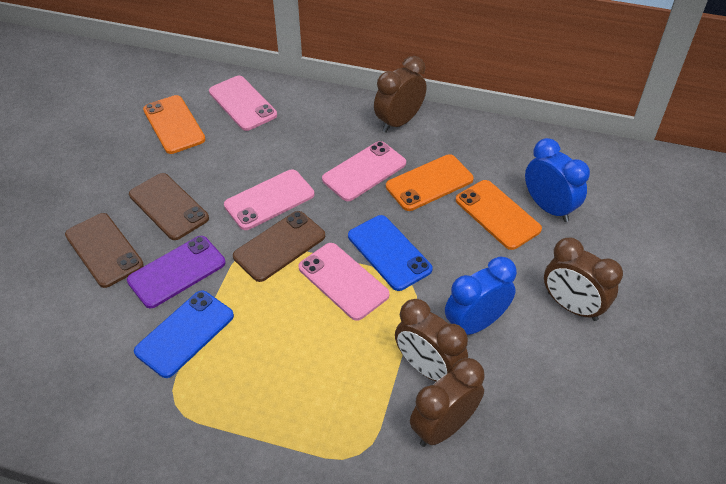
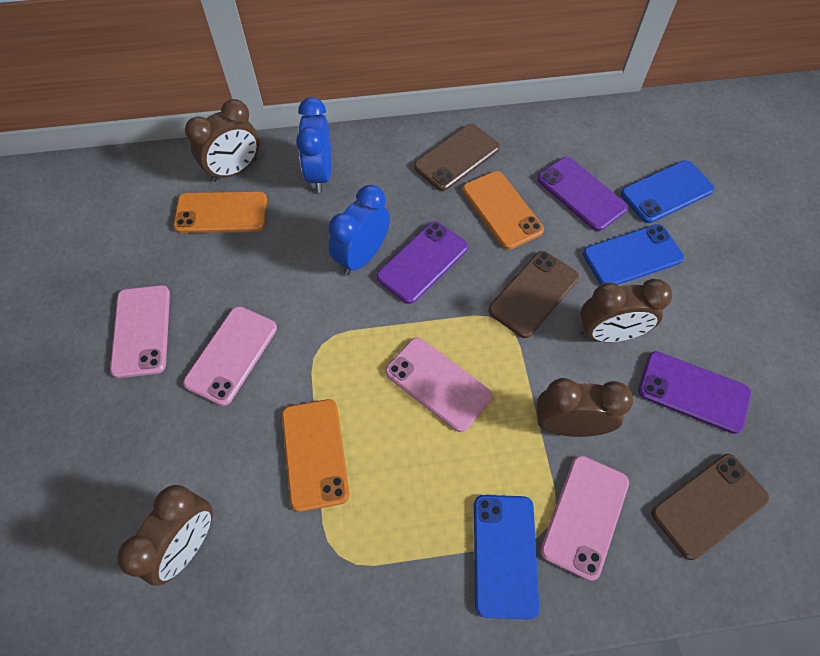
blue phone: 2 -> 3
purple phone: 1 -> 3

